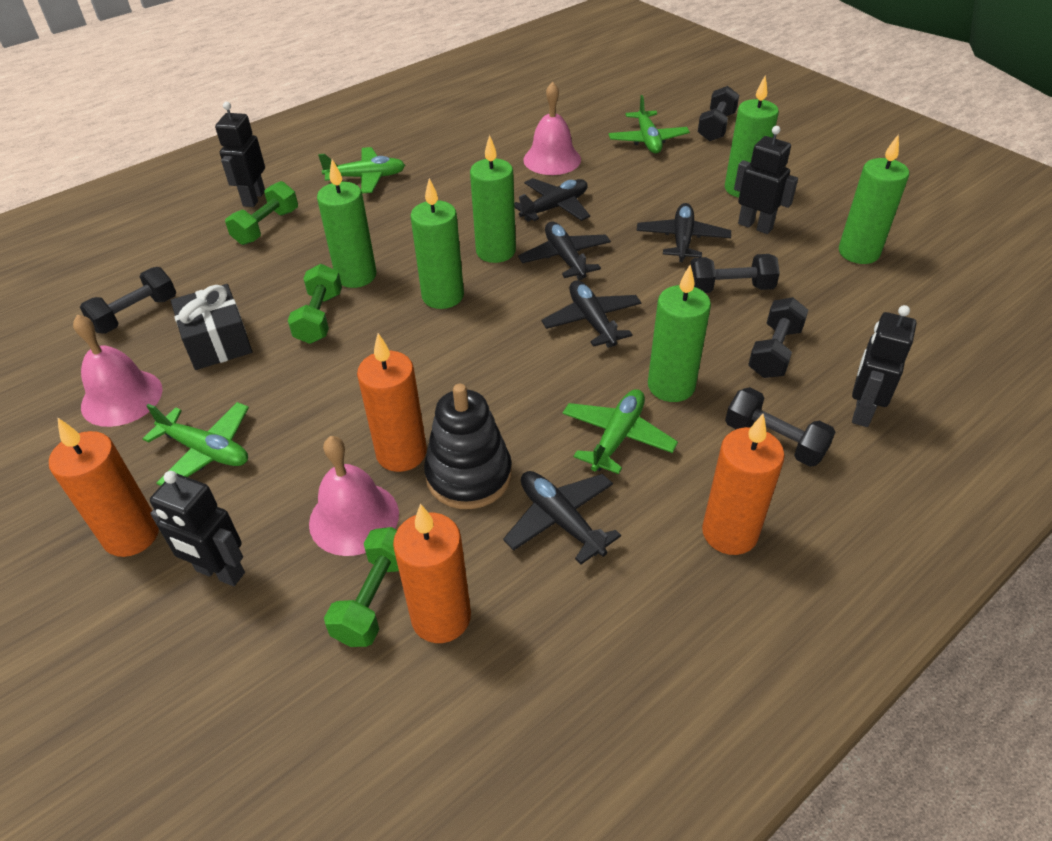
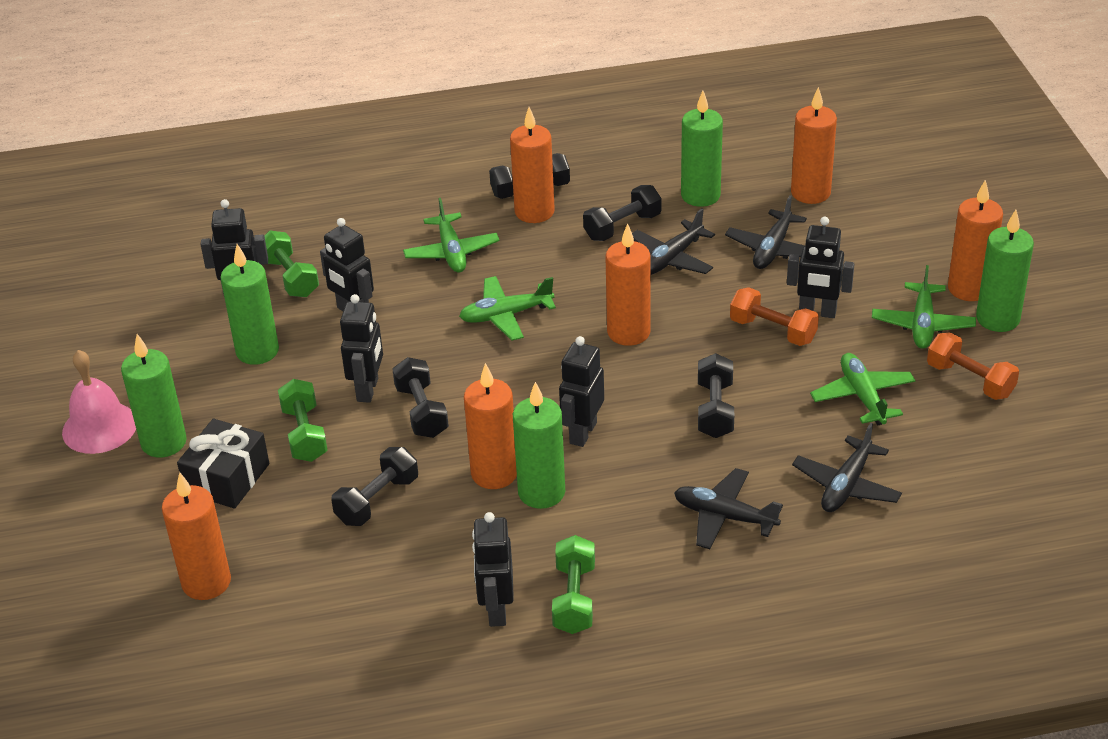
black plane: 5 -> 4
black robot: 4 -> 6
black stacking toy: 1 -> 0
green candle: 6 -> 5
orange candle: 4 -> 6
orange dumbbell: 0 -> 2
pink bell: 3 -> 1

